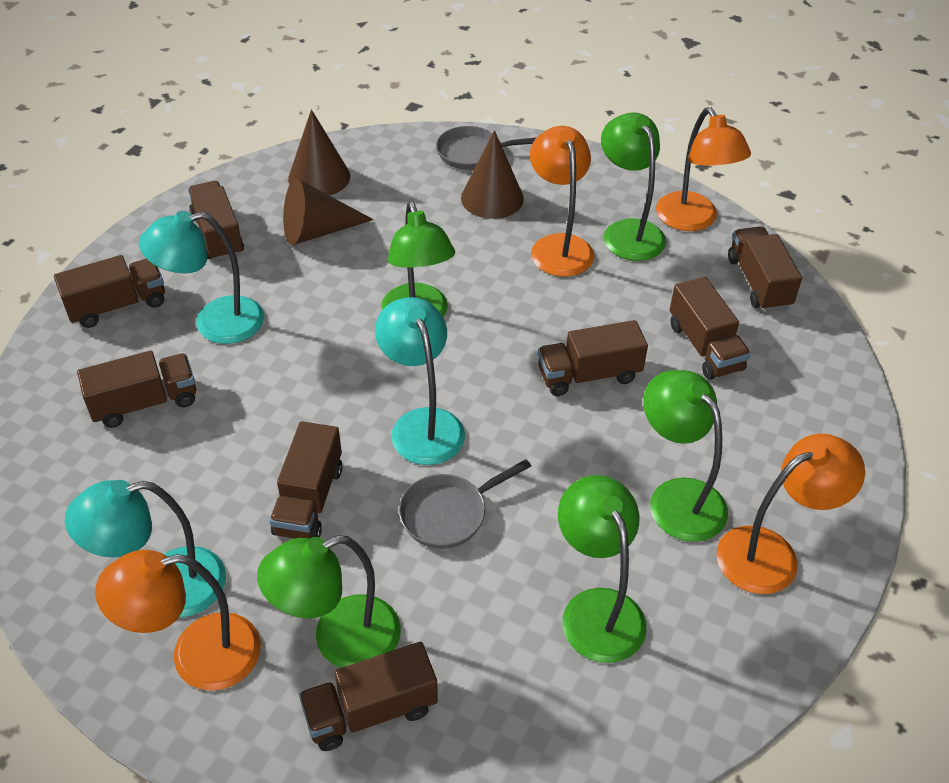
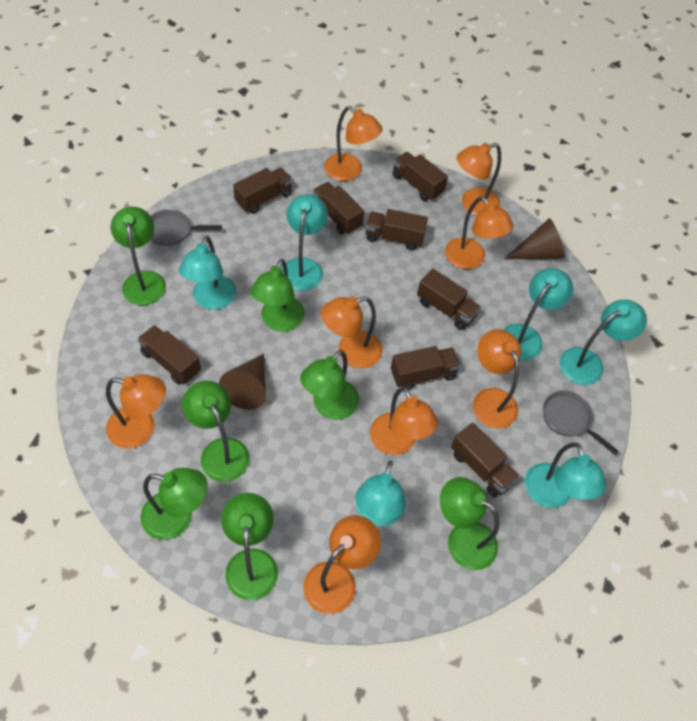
brown cone: 3 -> 2
green lamp: 5 -> 7
orange lamp: 4 -> 8
turquoise lamp: 3 -> 6

